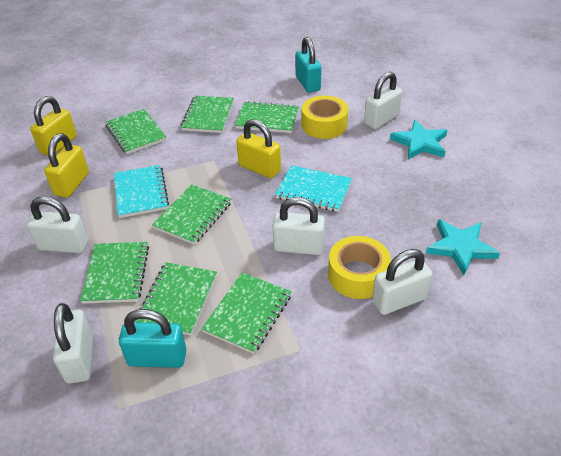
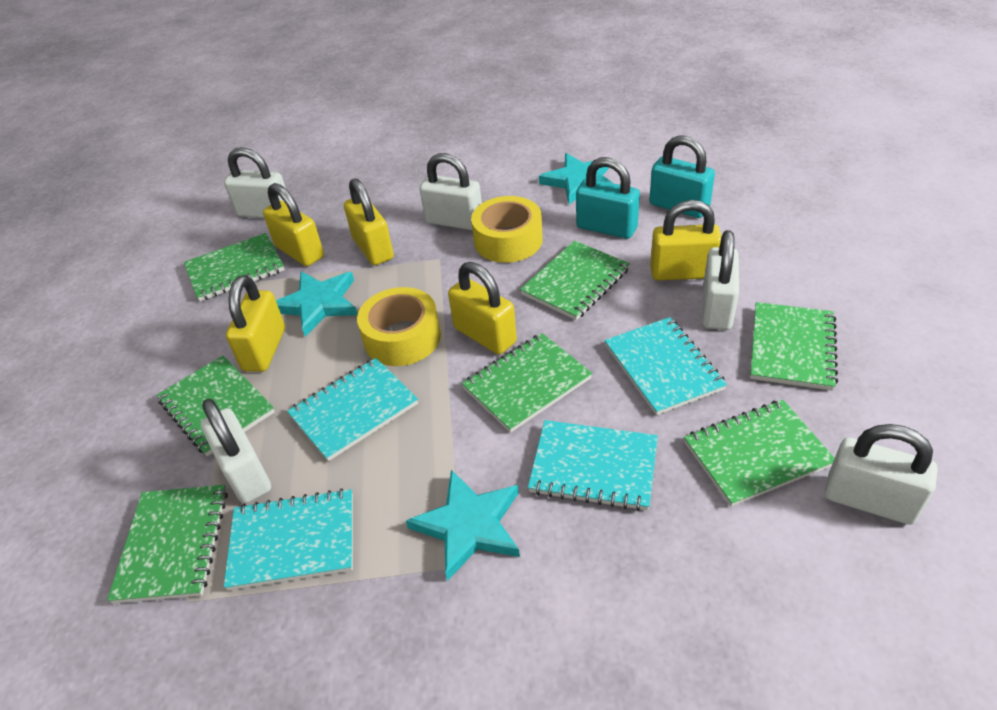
turquoise notebook: 2 -> 4
turquoise star: 2 -> 3
yellow padlock: 3 -> 5

